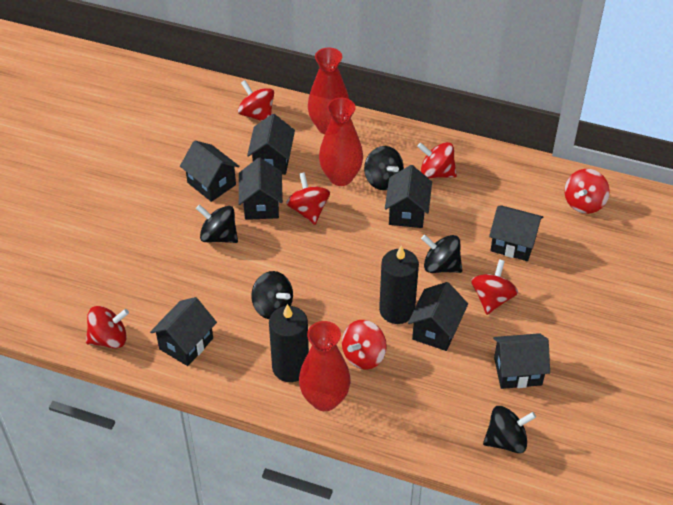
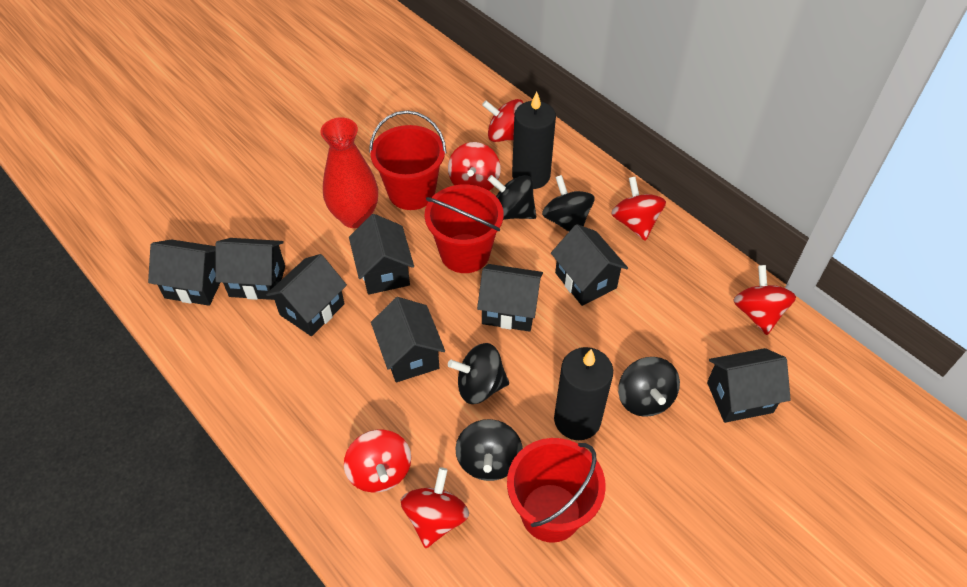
red bucket: 0 -> 3
red spinning top: 7 -> 6
red vase: 3 -> 1

